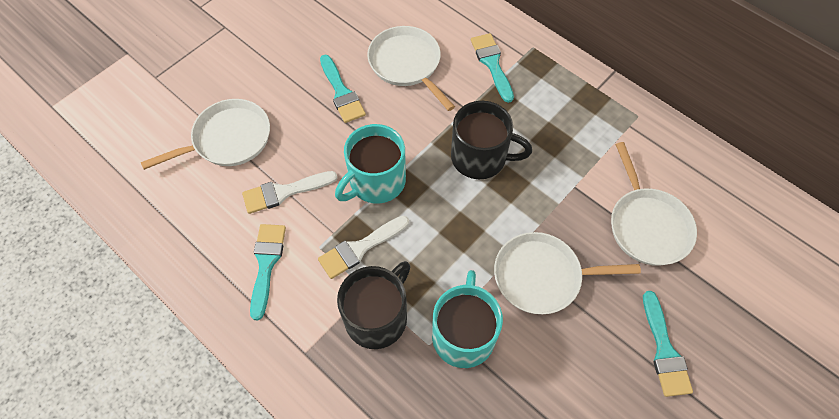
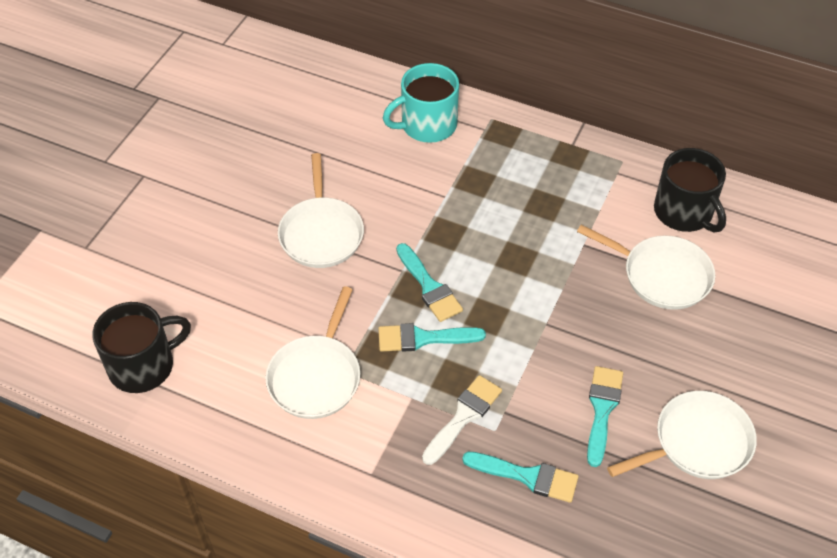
turquoise mug: 2 -> 1
white brush: 2 -> 1

